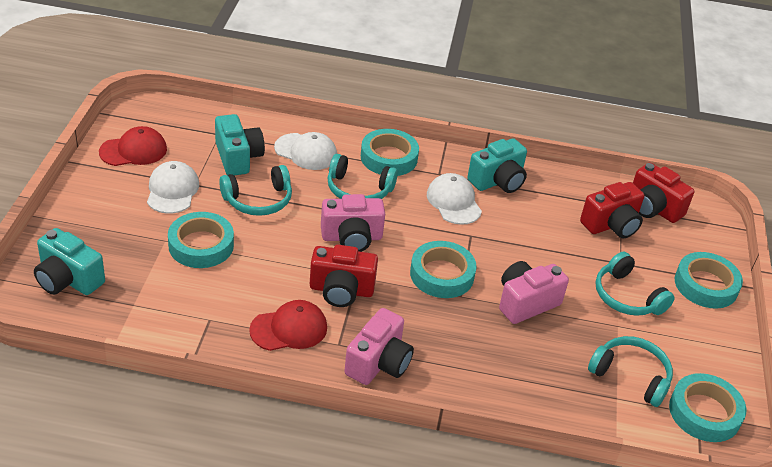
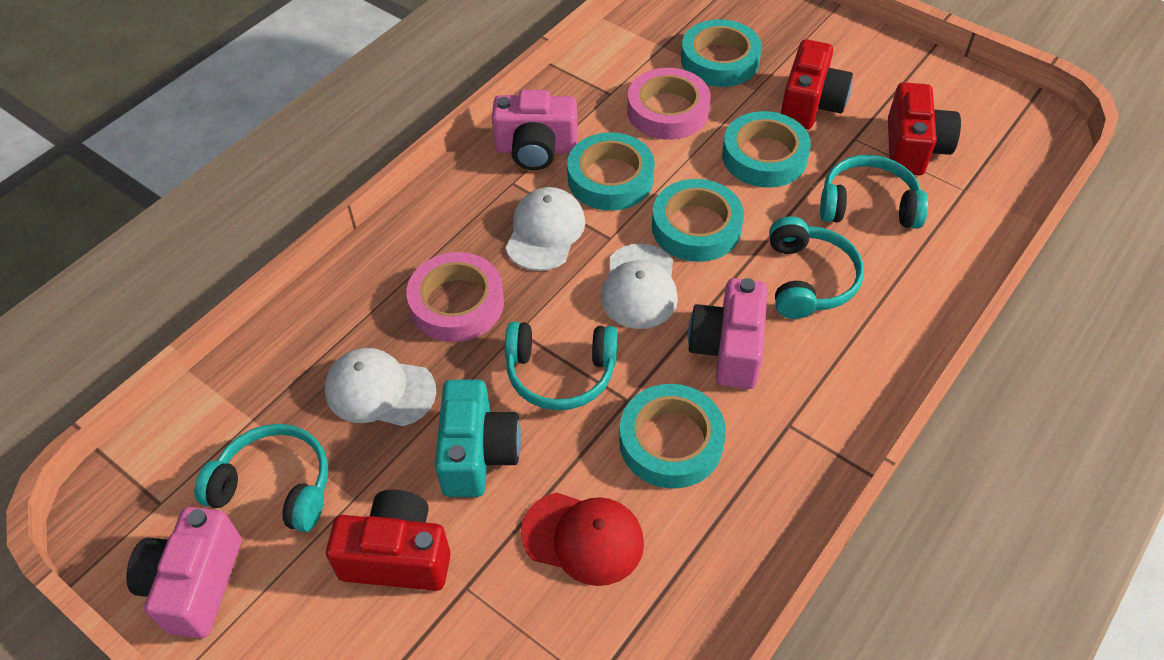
pink tape: 0 -> 2
red cap: 2 -> 1
turquoise camera: 3 -> 1

